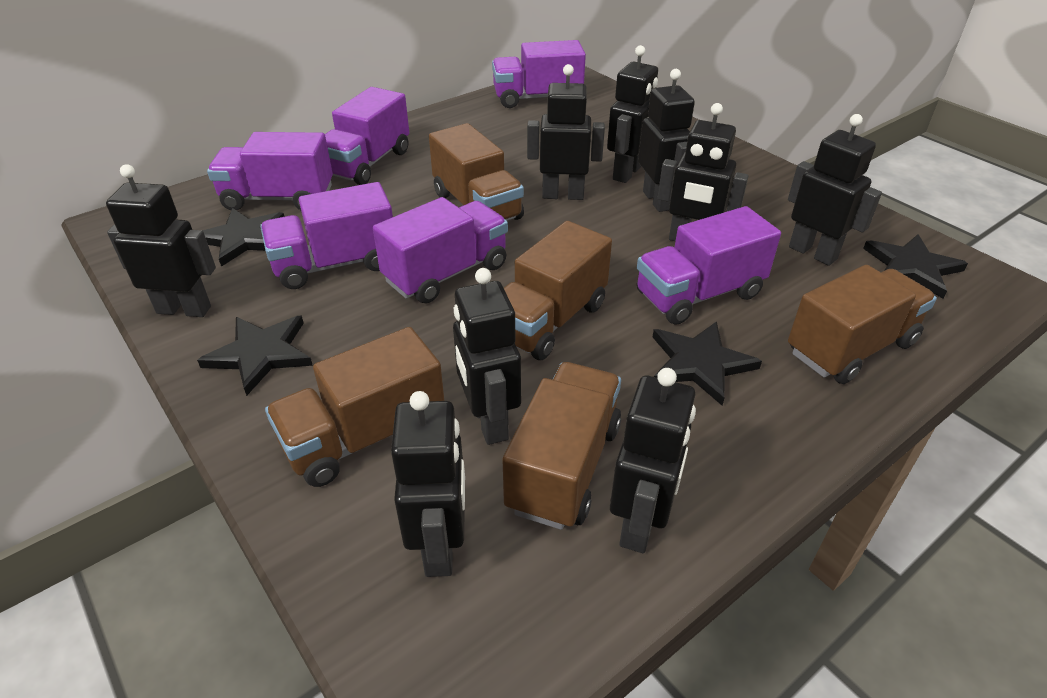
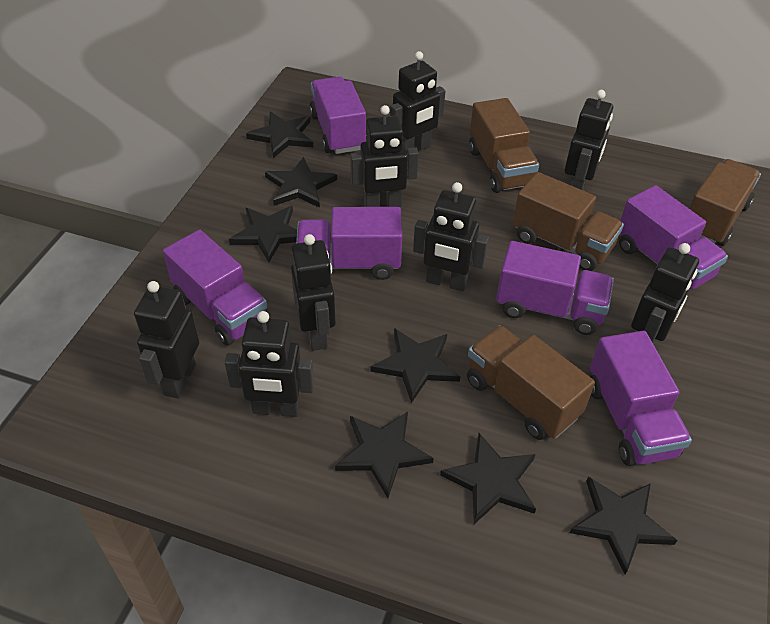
black robot: 9 -> 8
black star: 4 -> 7
brown truck: 5 -> 4

